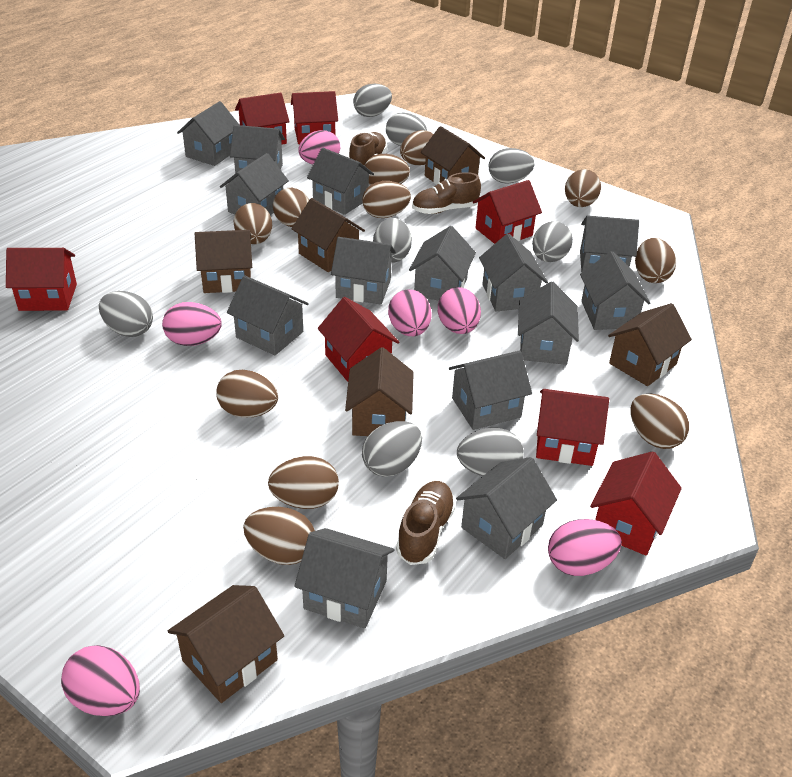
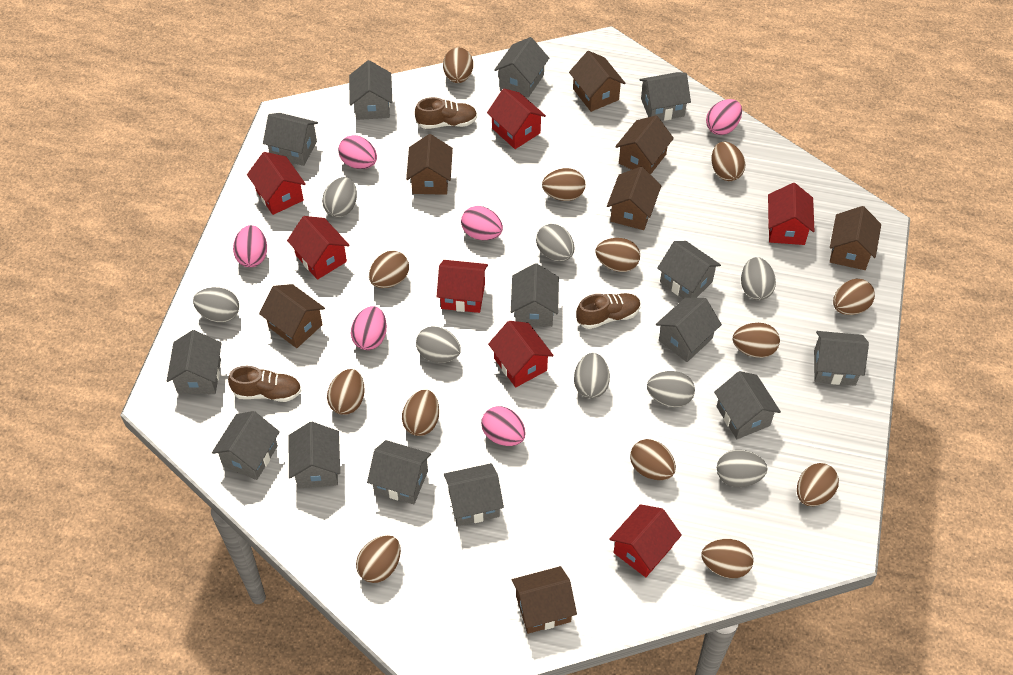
brown egg: 11 -> 13
brown house: 6 -> 7

